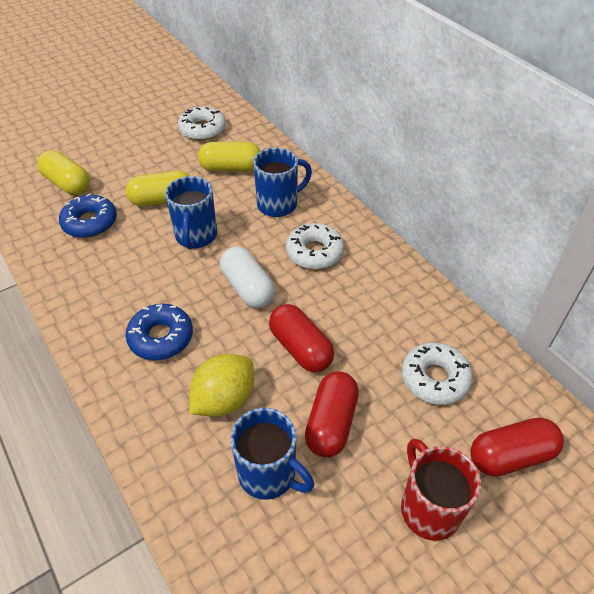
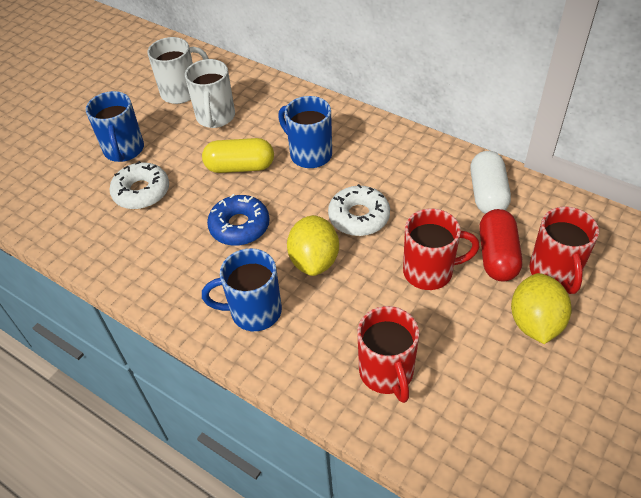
blue donut: 2 -> 1
red capsule: 3 -> 1
red mug: 1 -> 3
white donut: 3 -> 2
white mug: 0 -> 2
yellow capsule: 3 -> 1
yellow lemon: 1 -> 2

